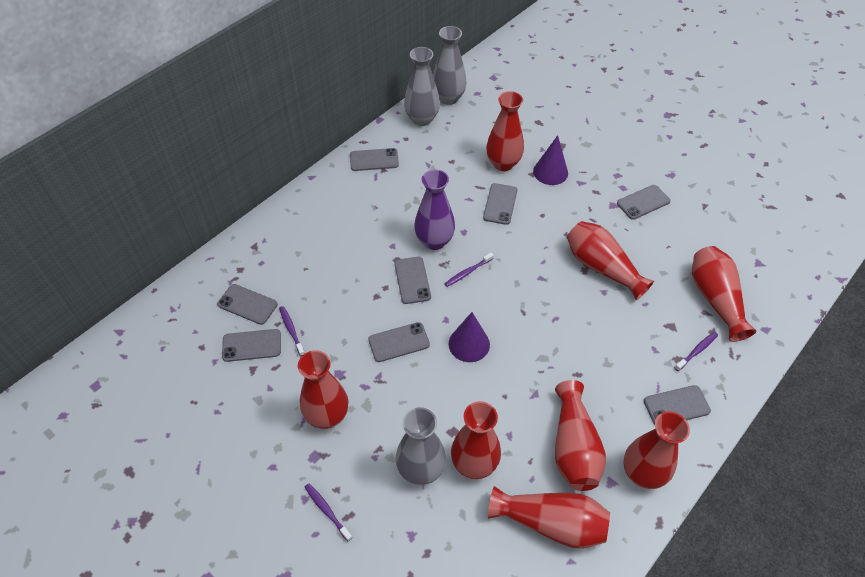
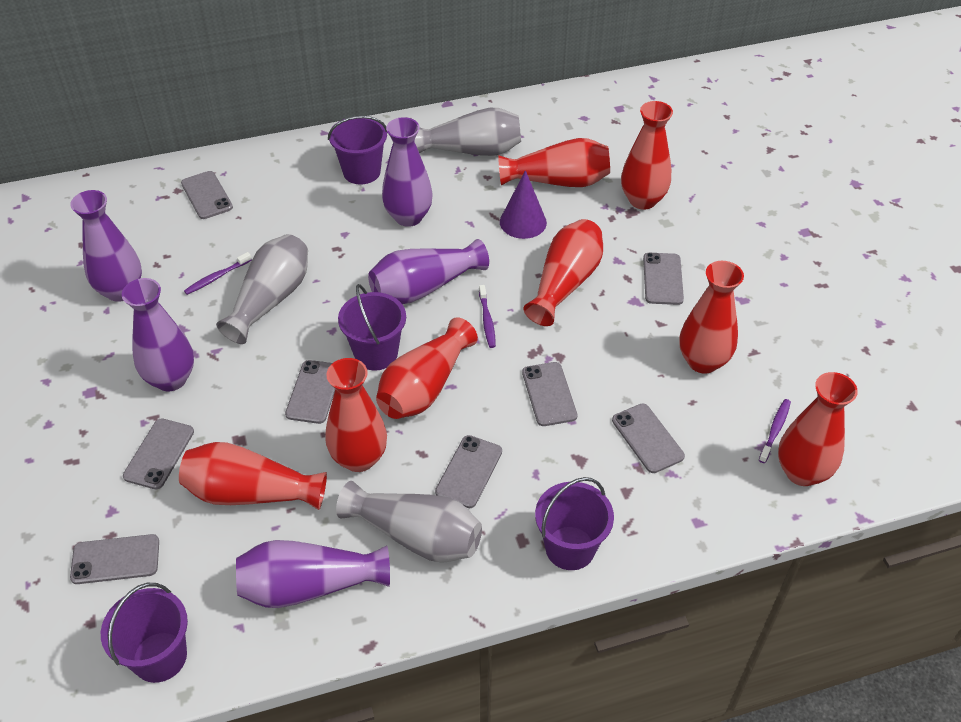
purple bucket: 0 -> 4
purple cone: 2 -> 1
purple toothbrush: 4 -> 3
purple vase: 1 -> 5

